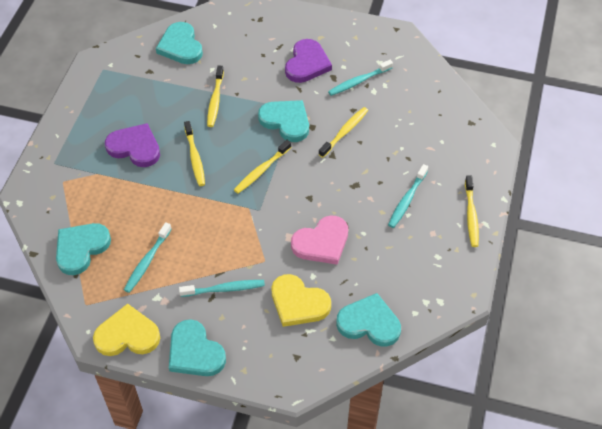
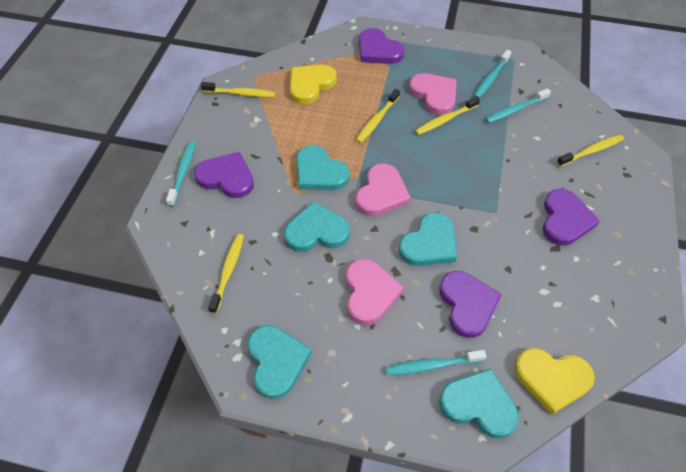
pink heart: 1 -> 3
purple heart: 2 -> 4

